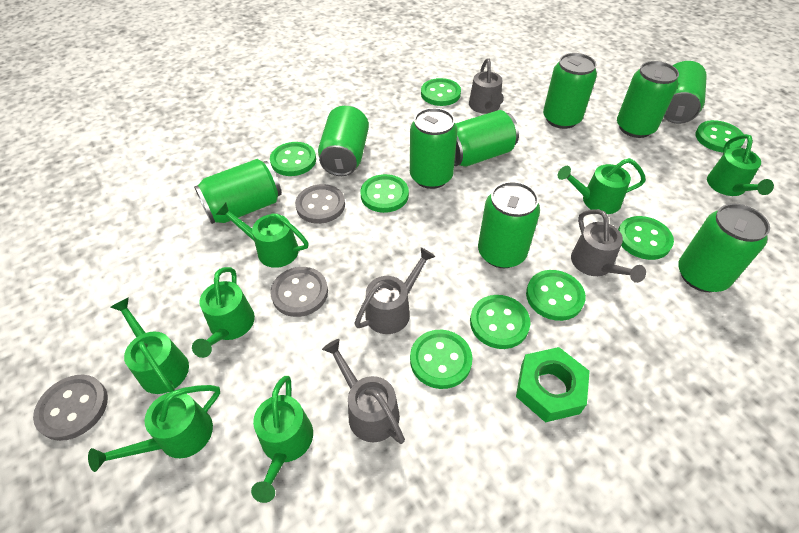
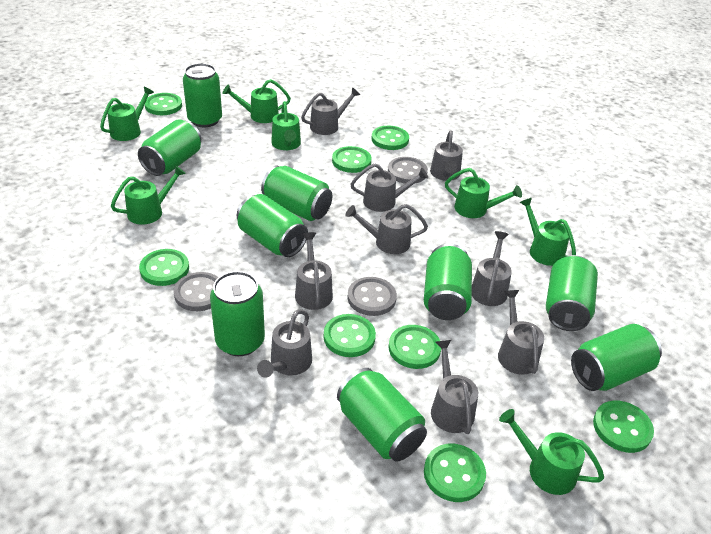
green nut: 1 -> 0
grey watering can: 4 -> 9

